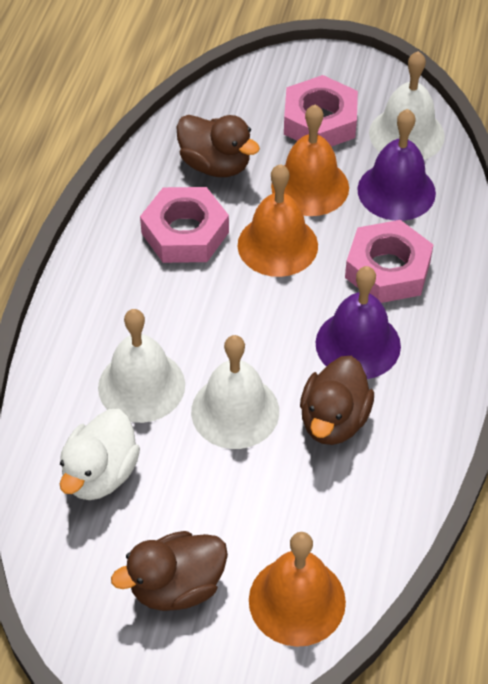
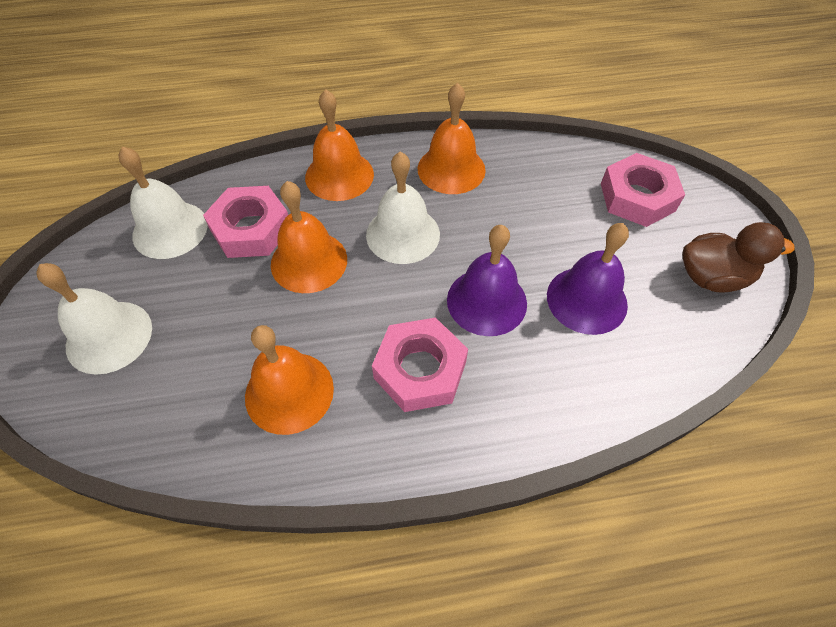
brown duck: 3 -> 1
orange bell: 3 -> 4
white duck: 1 -> 0

